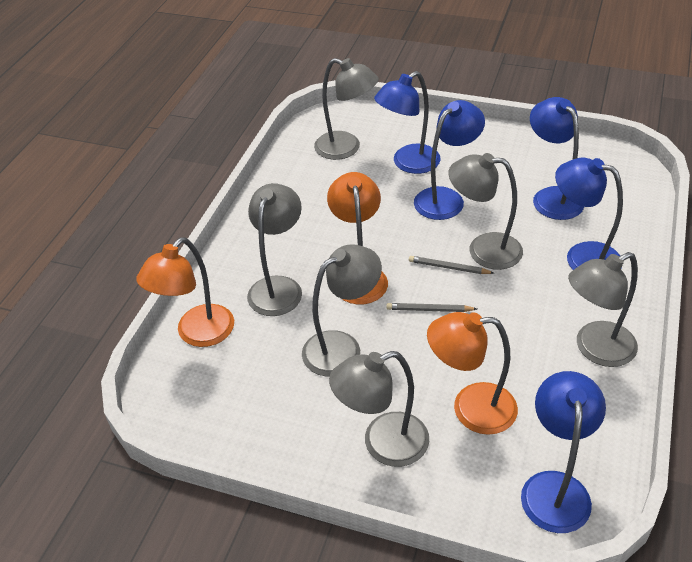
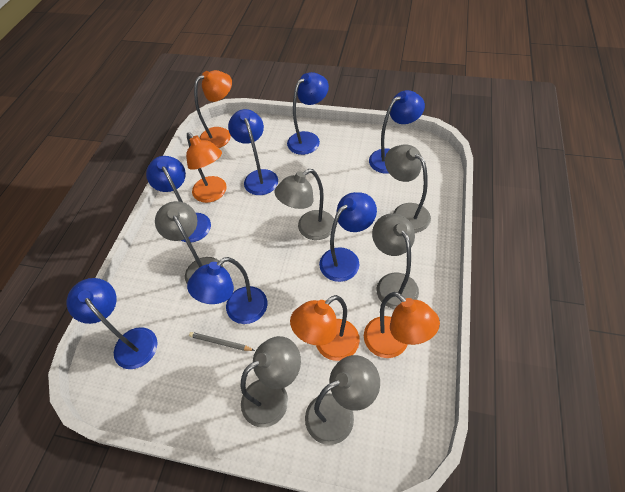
blue lamp: 5 -> 7
grey pencil: 2 -> 1
orange lamp: 3 -> 4

